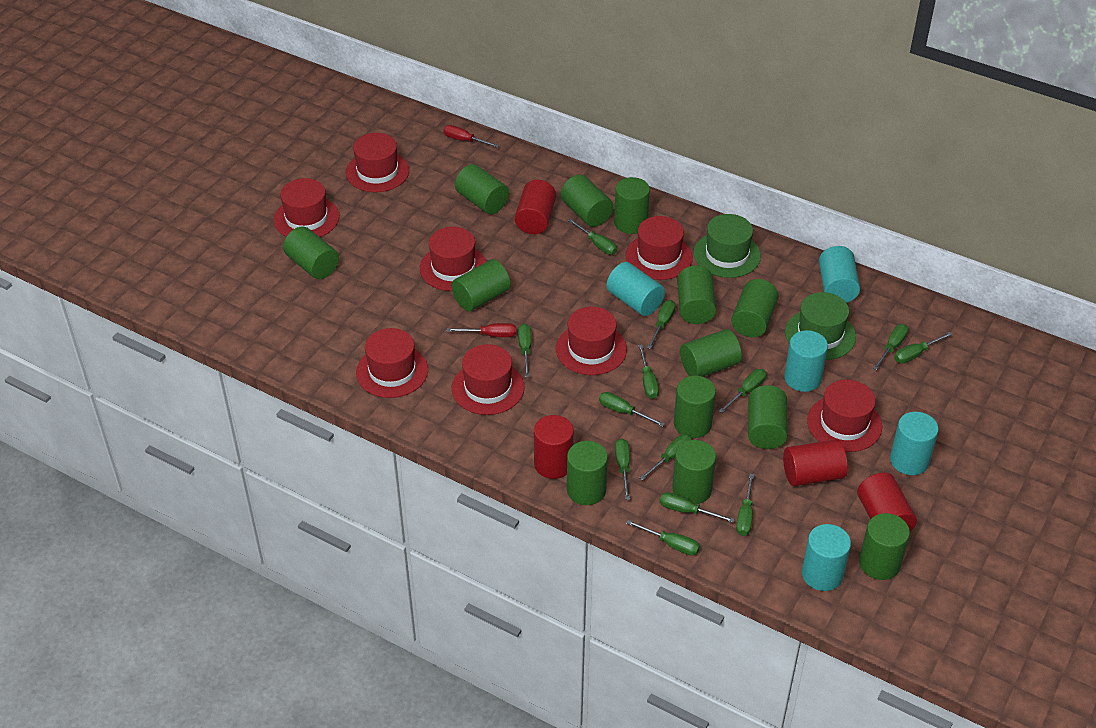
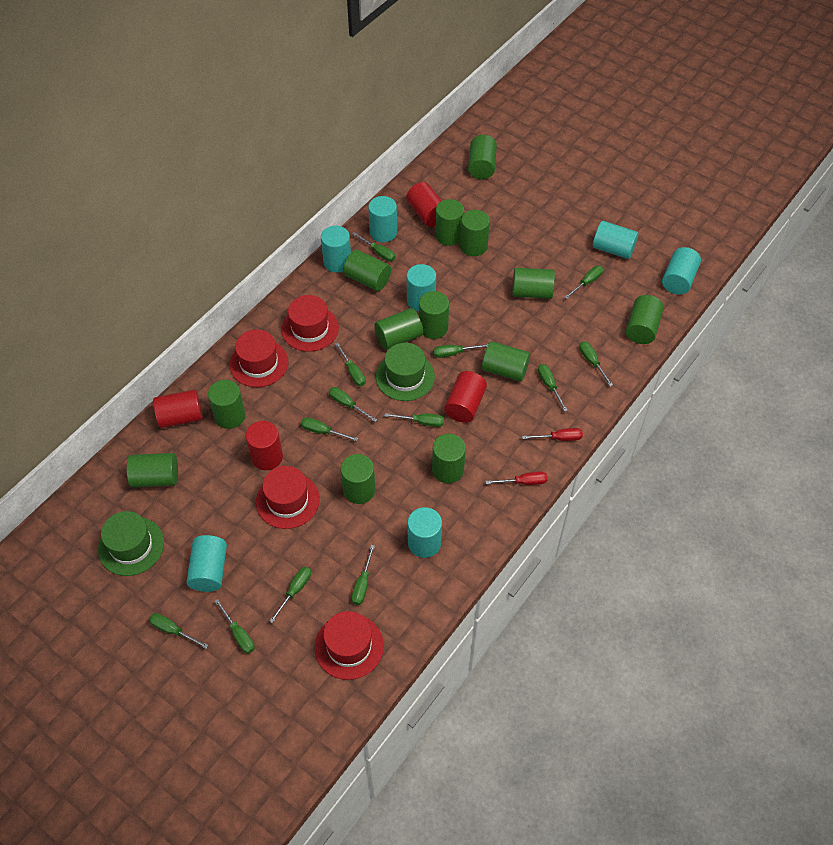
red hat: 8 -> 4
turquoise cylinder: 5 -> 7

